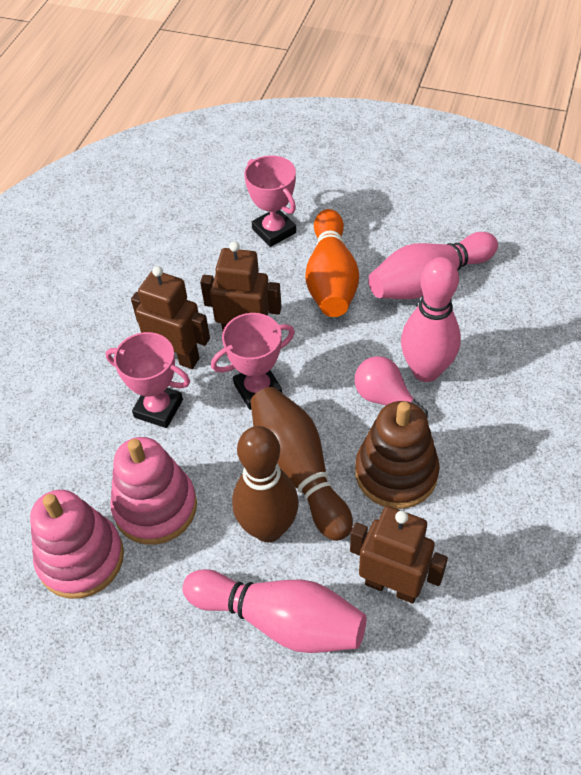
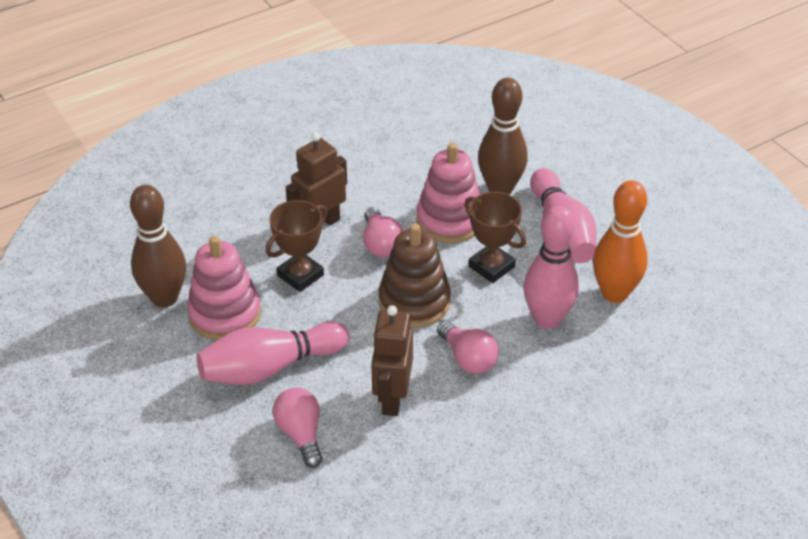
brown robot: 3 -> 2
brown trophy: 0 -> 2
pink light bulb: 1 -> 3
pink trophy: 3 -> 0

